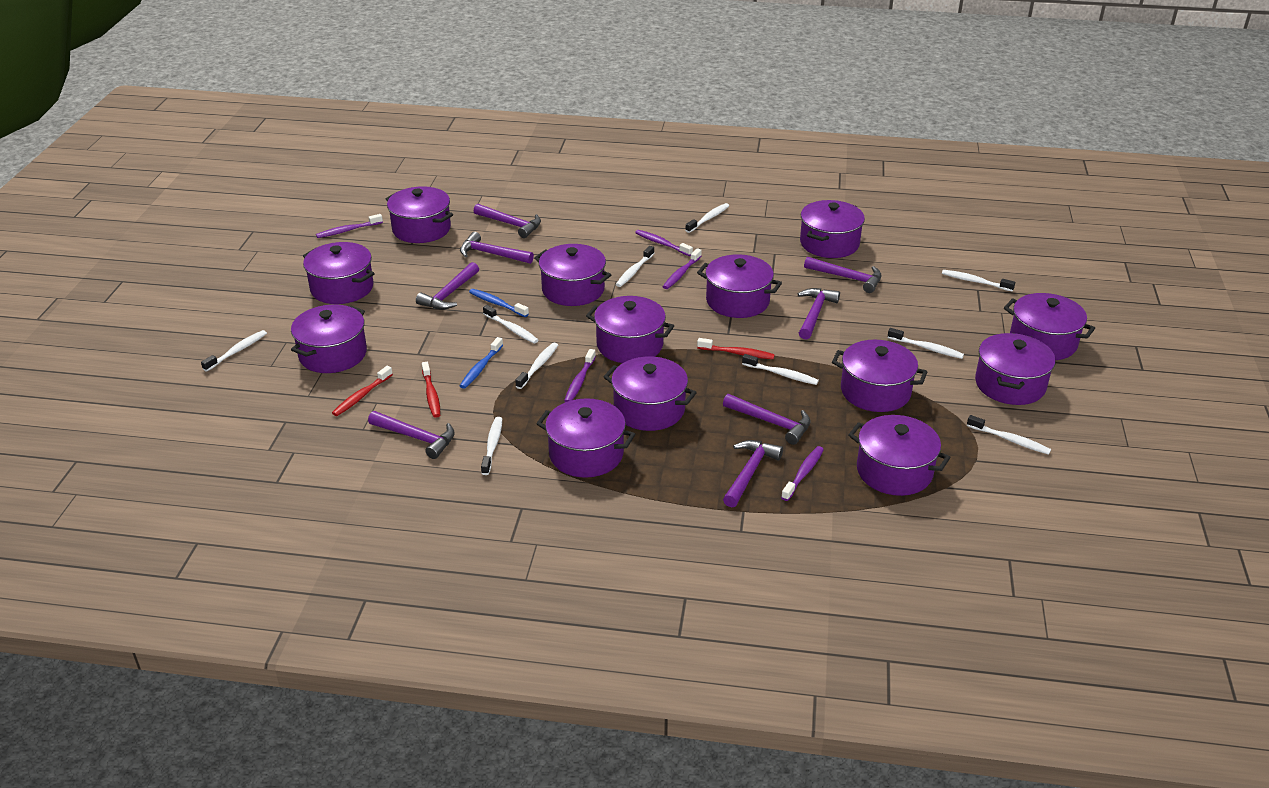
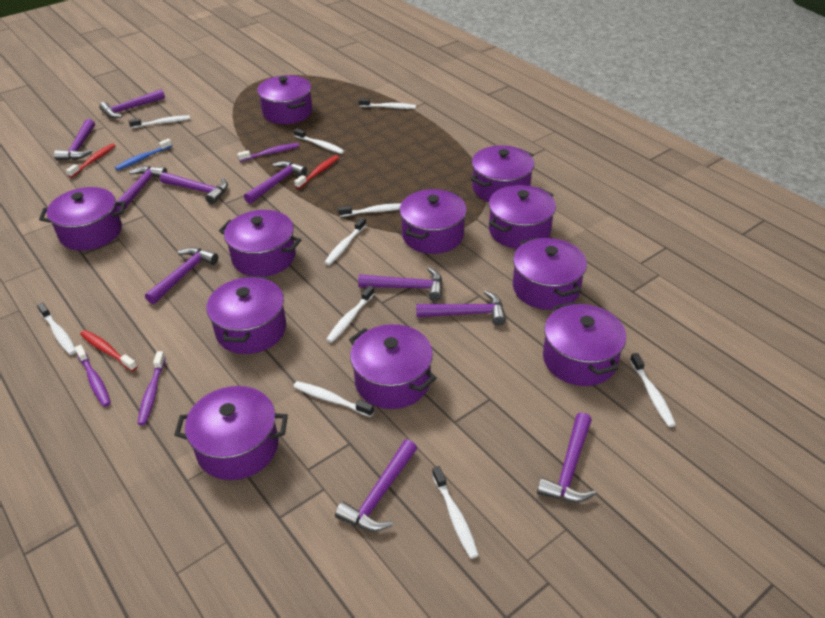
blue toothbrush: 2 -> 1
purple hammer: 8 -> 10
purple pot: 13 -> 11
purple toothbrush: 5 -> 3

